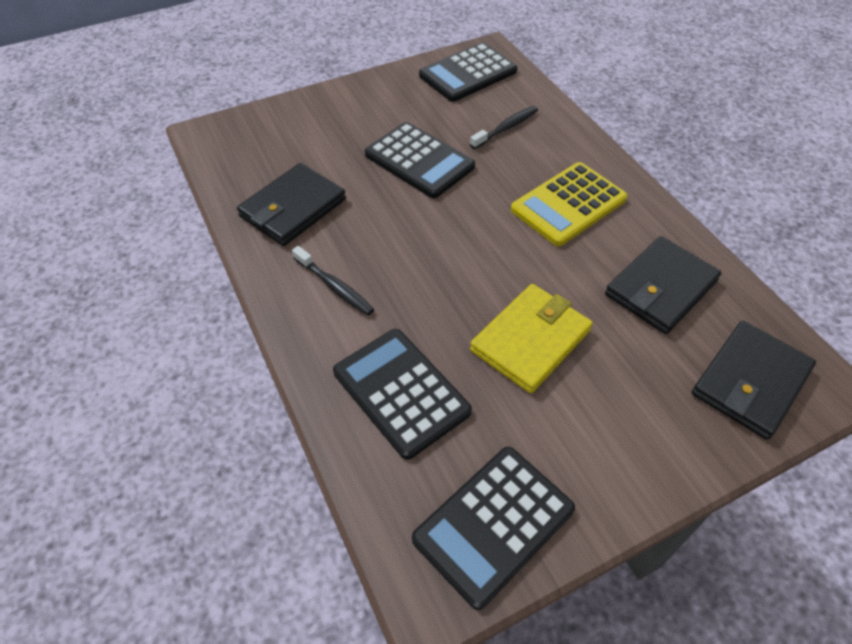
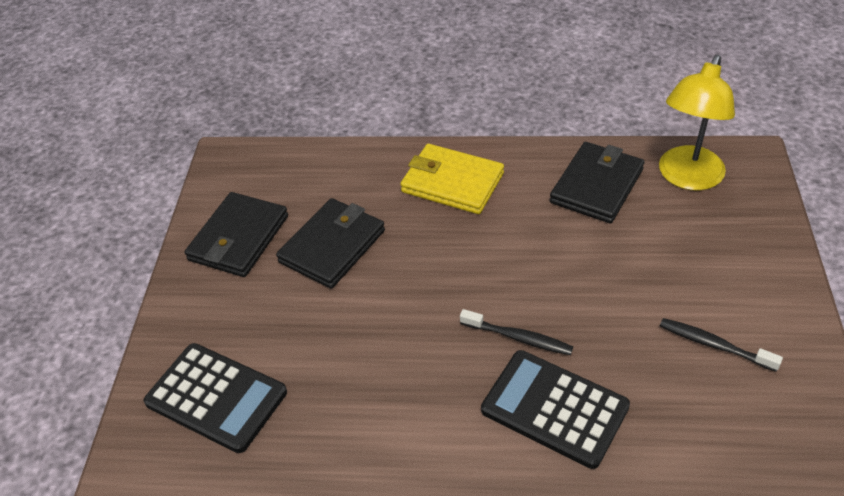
black calculator: 4 -> 2
yellow calculator: 1 -> 0
yellow lamp: 0 -> 1

